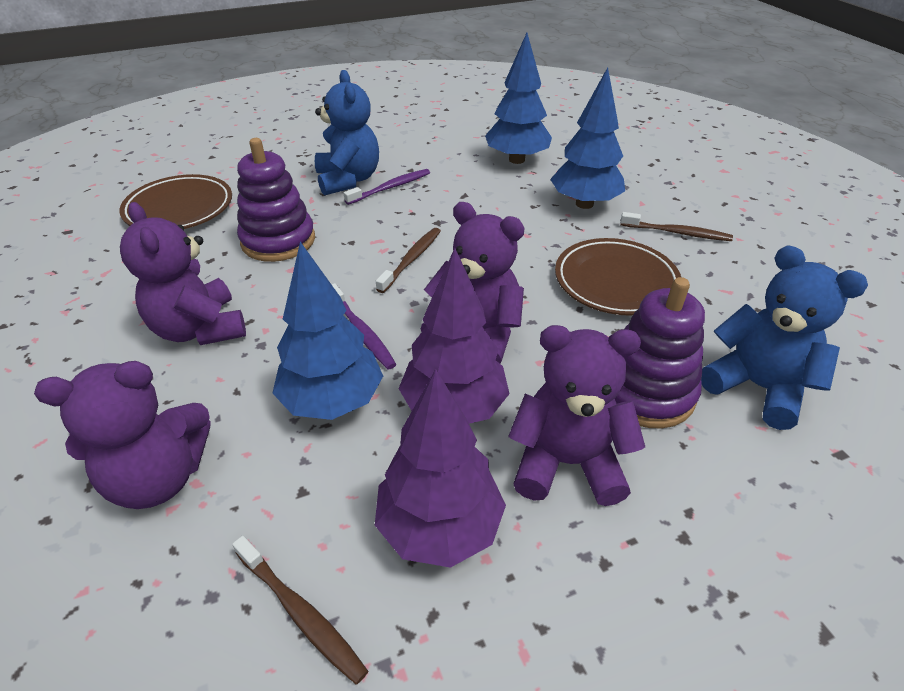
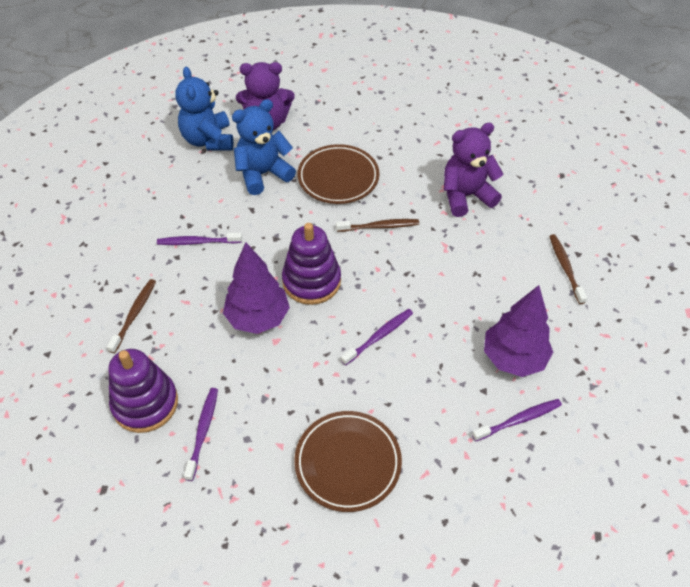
blue tree: 3 -> 0
purple teddy bear: 4 -> 2
purple toothbrush: 2 -> 4

